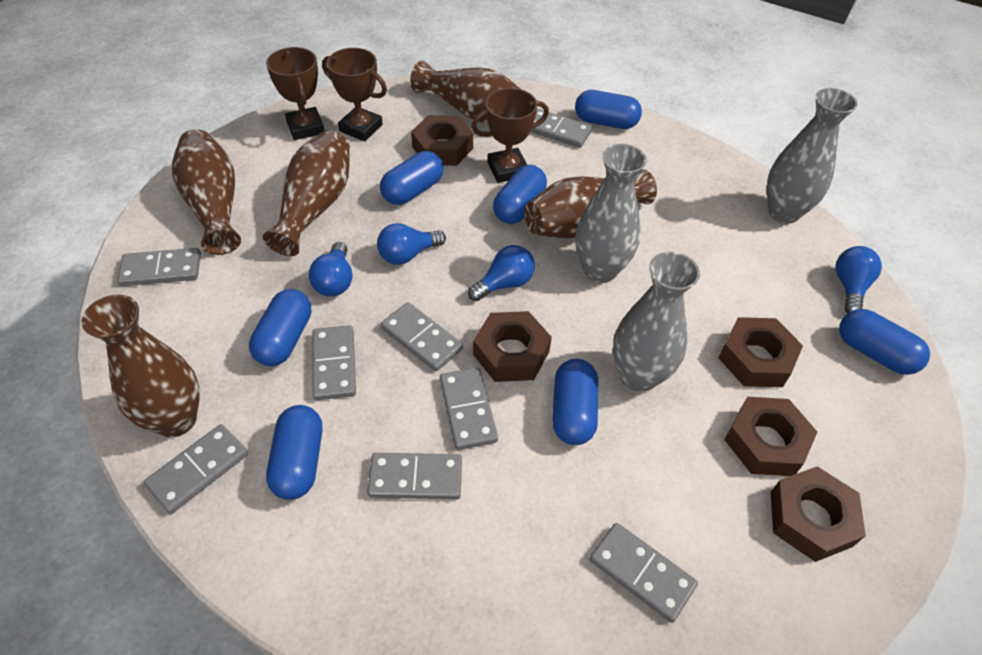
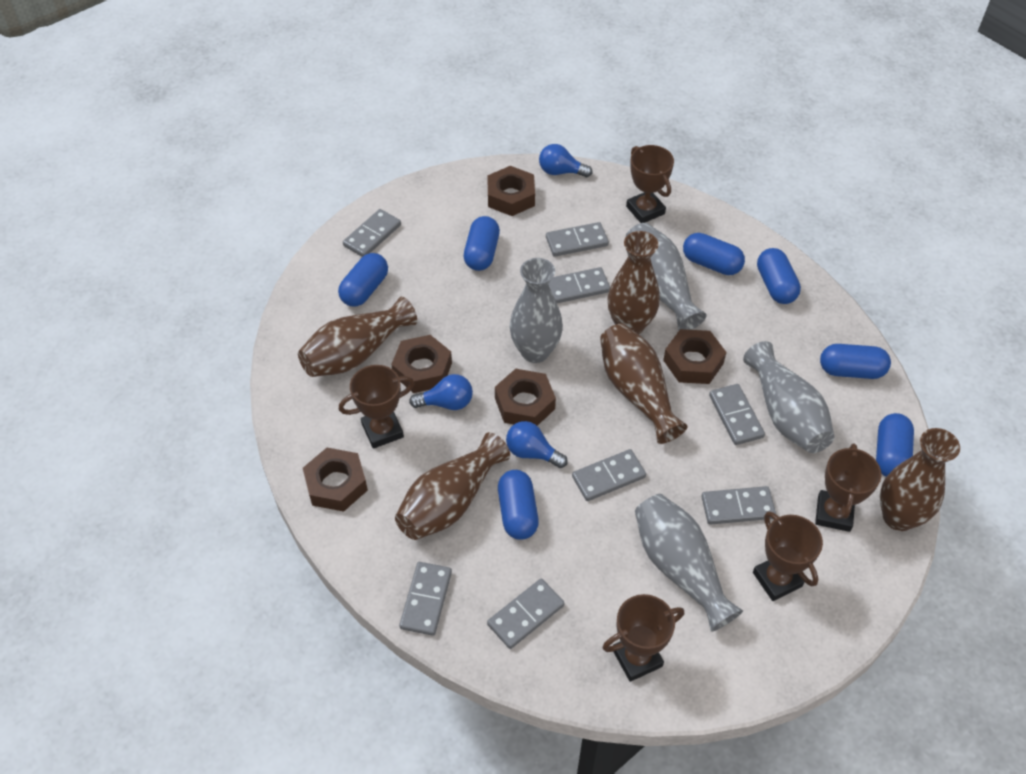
blue light bulb: 4 -> 3
brown trophy: 3 -> 5
grey vase: 3 -> 4

